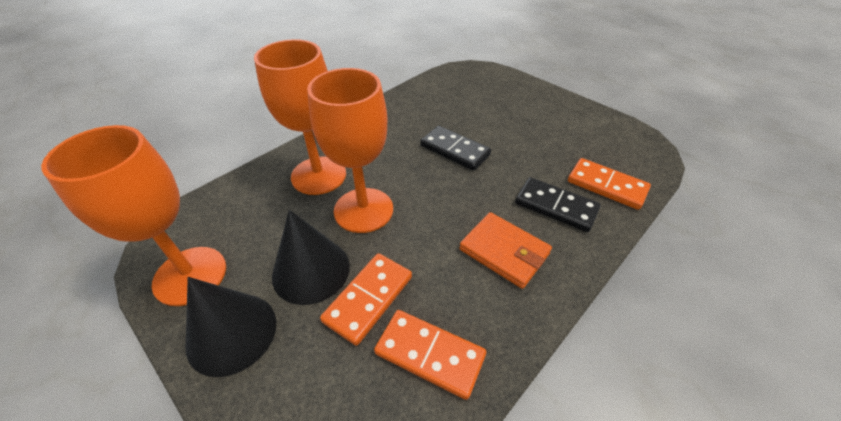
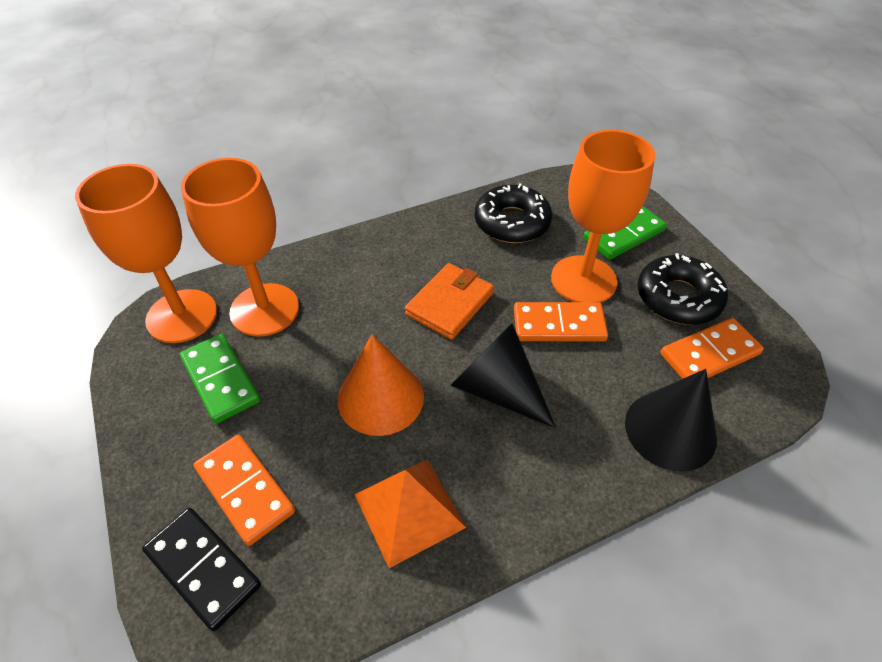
black domino: 2 -> 1
black donut: 0 -> 2
green domino: 0 -> 2
orange cone: 0 -> 1
orange pyramid: 0 -> 1

